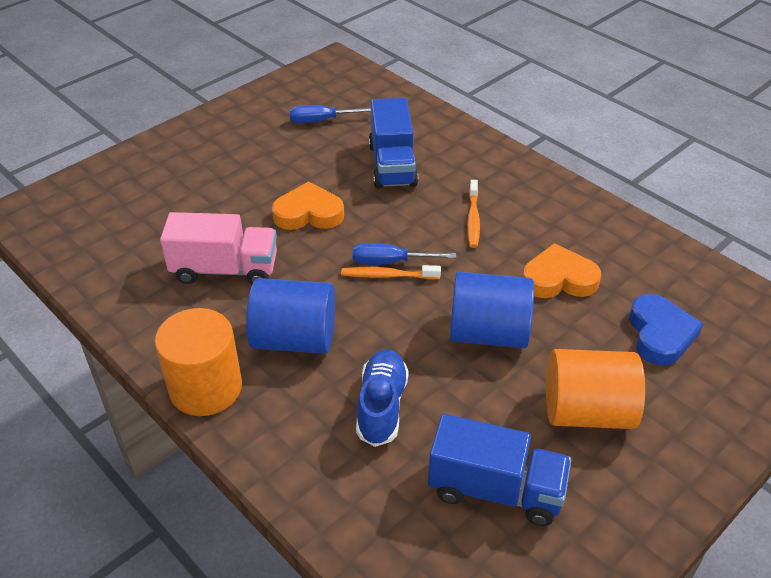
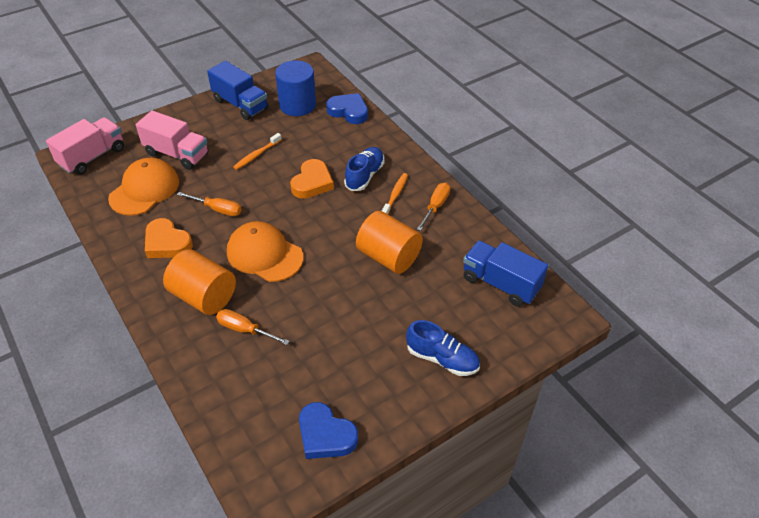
blue cylinder: 2 -> 1
blue heart: 1 -> 2
blue screwdriver: 2 -> 0
blue shoe: 1 -> 2
orange cap: 0 -> 2
orange screwdriver: 0 -> 3
pink truck: 1 -> 2

